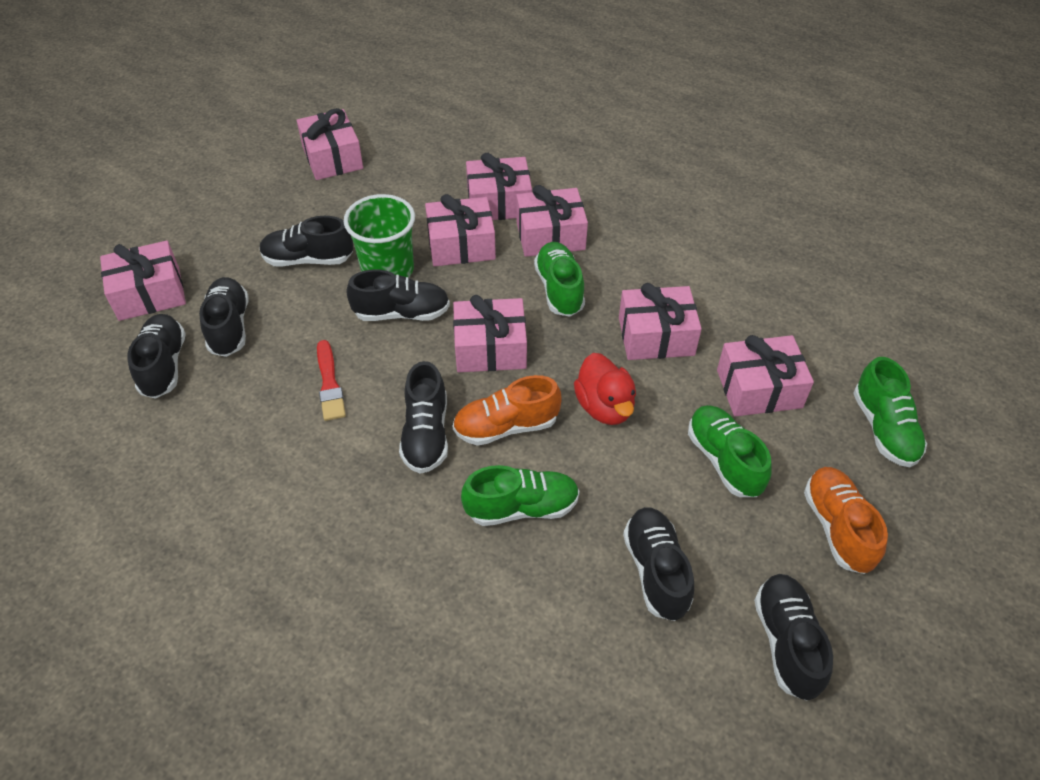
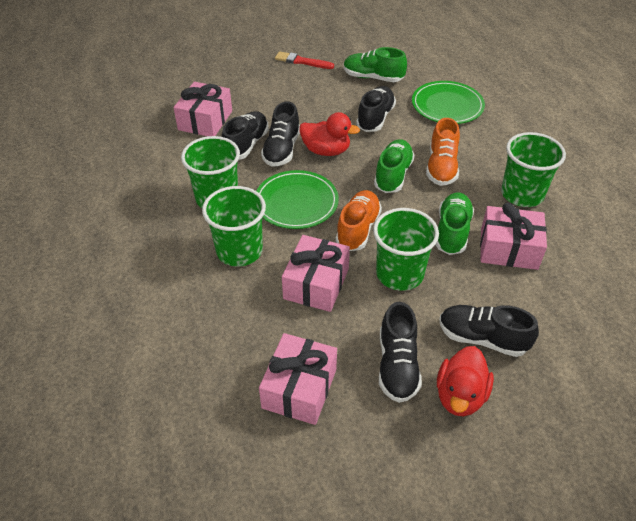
black shoe: 7 -> 5
green cup: 1 -> 4
green plate: 0 -> 2
green shoe: 4 -> 3
pink gift: 8 -> 4
red duck: 1 -> 2

